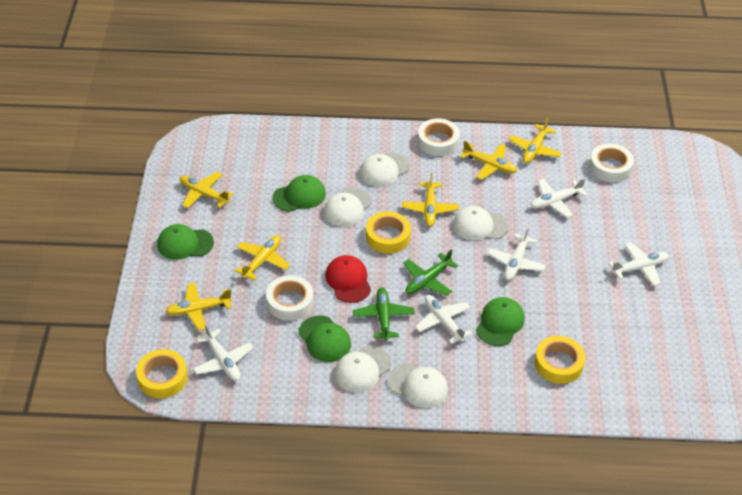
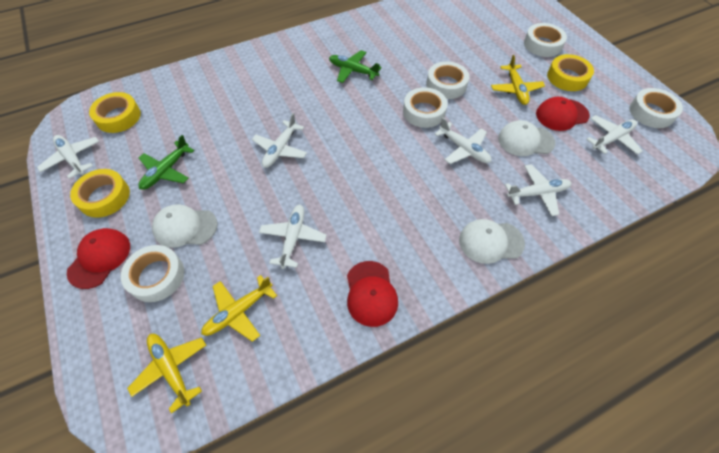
green cap: 4 -> 0
red cap: 1 -> 3
white cap: 5 -> 3
white plane: 5 -> 6
white tape: 3 -> 5
yellow plane: 6 -> 3

